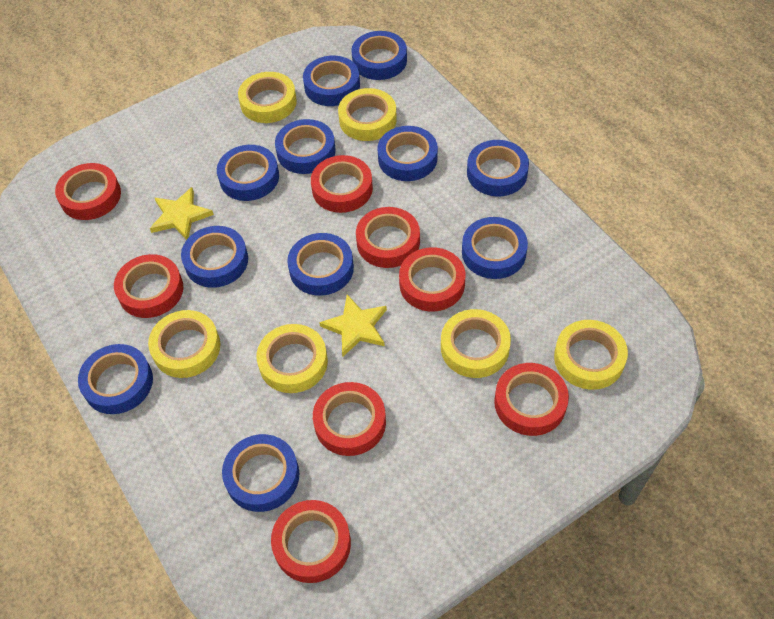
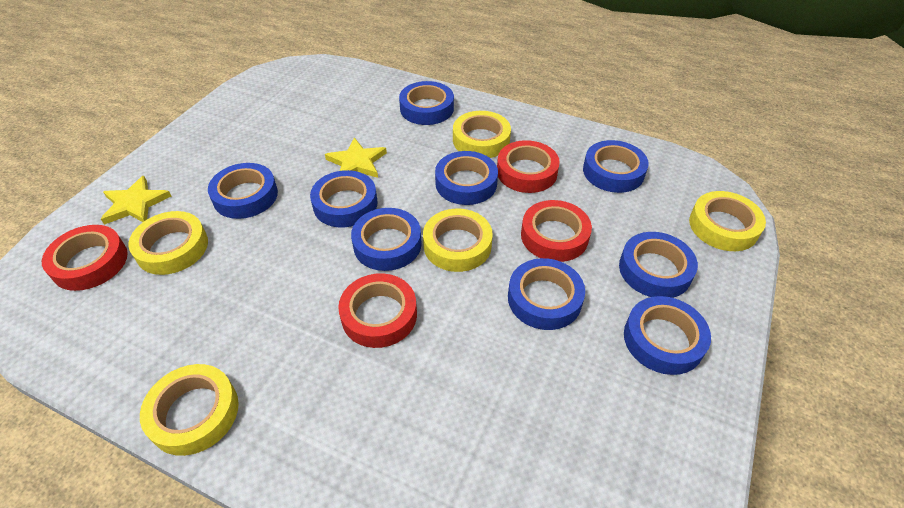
blue tape: 11 -> 9
red tape: 8 -> 4
yellow tape: 6 -> 5

